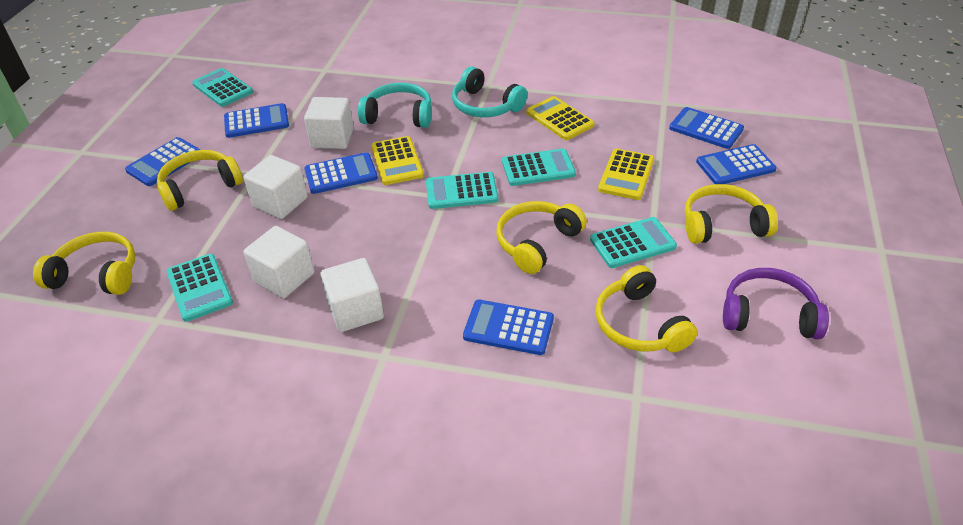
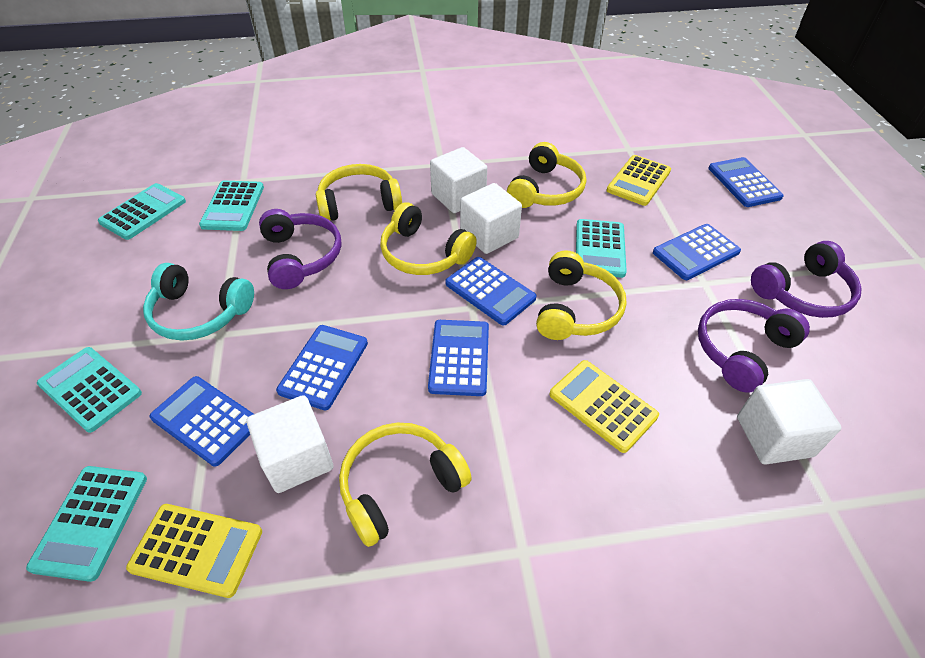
purple headphones: 1 -> 3
turquoise headphones: 2 -> 1

